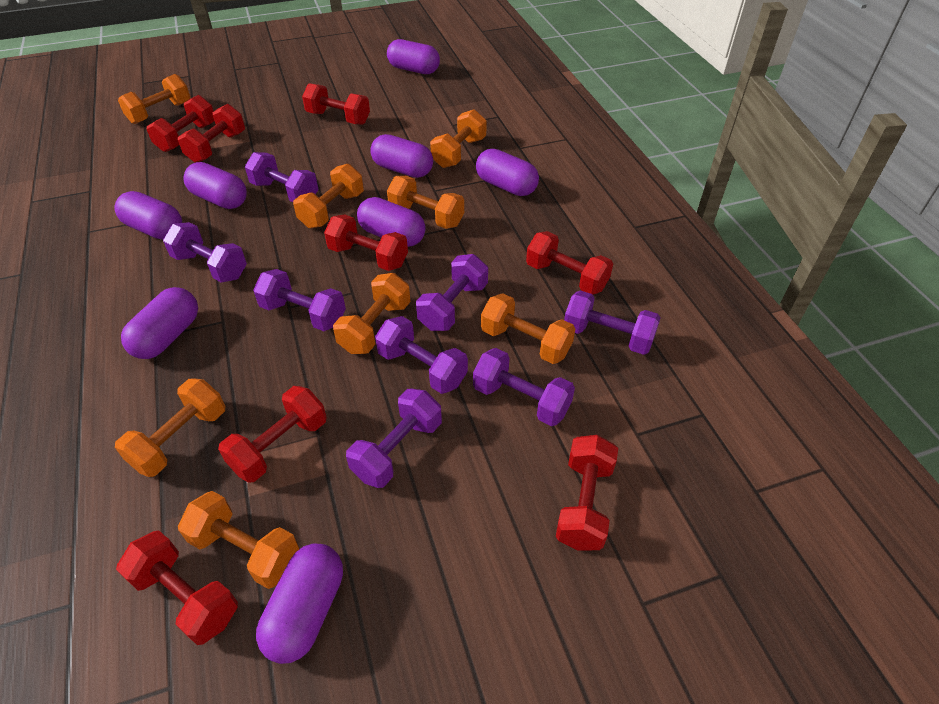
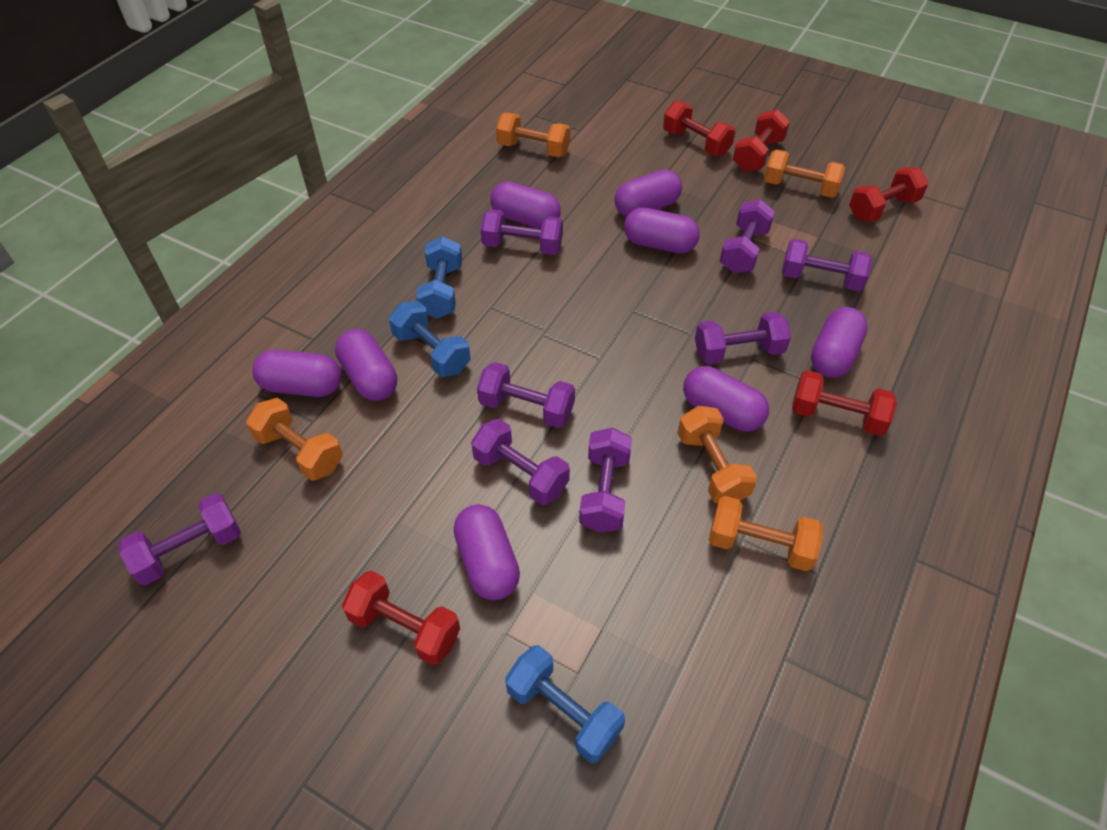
blue dumbbell: 0 -> 3
orange dumbbell: 8 -> 5
red dumbbell: 8 -> 5

